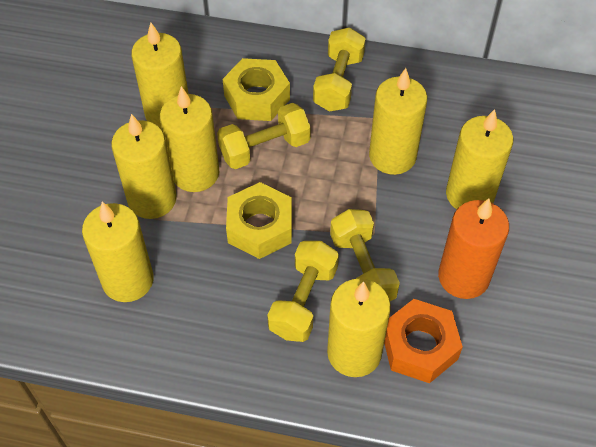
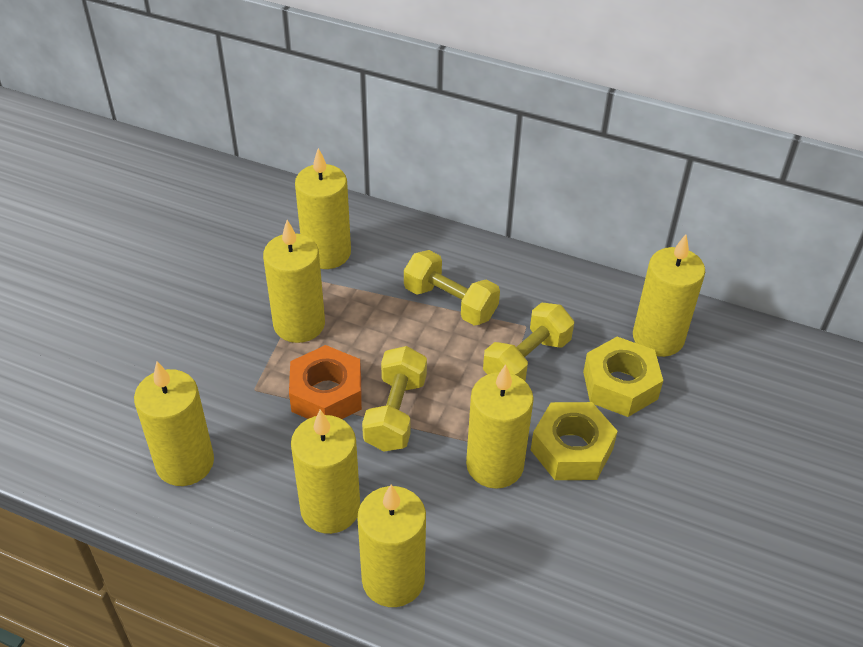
orange candle: 1 -> 0
yellow dumbbell: 4 -> 3

